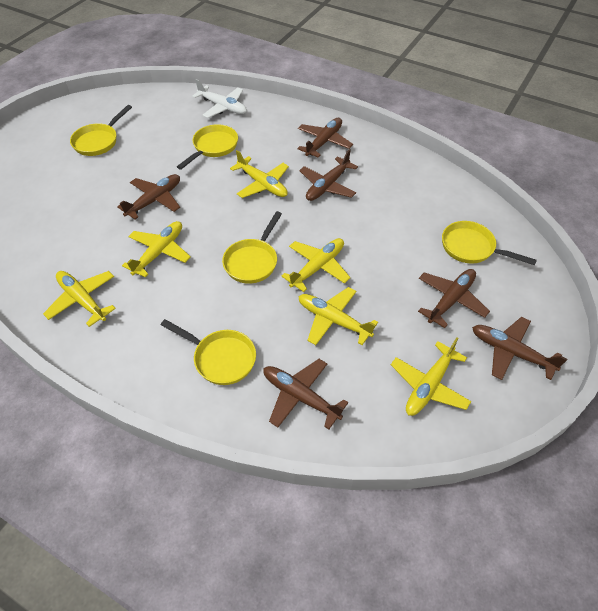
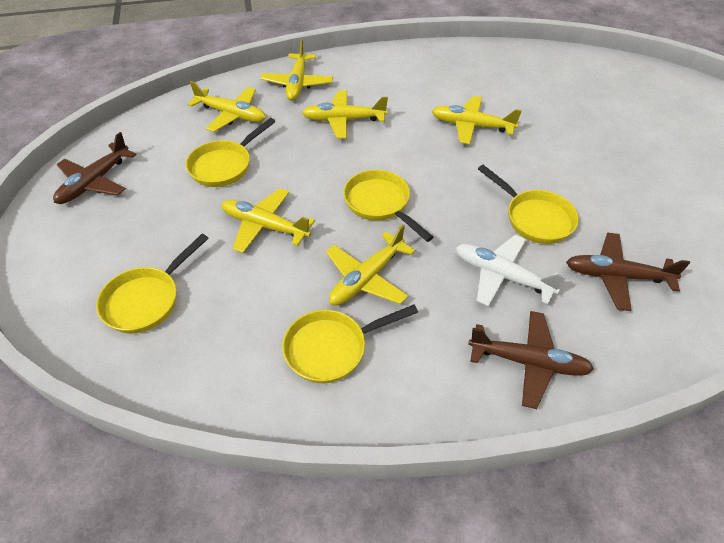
brown plane: 6 -> 3

